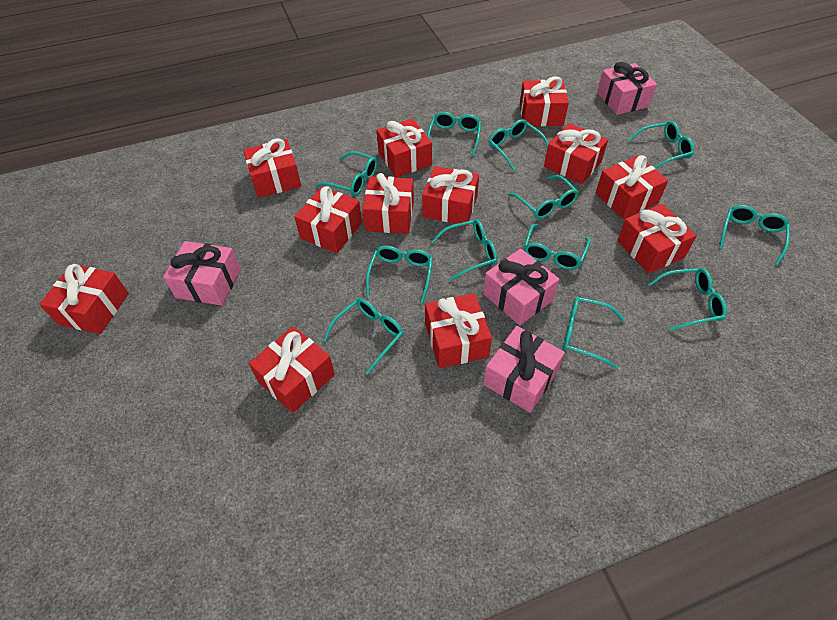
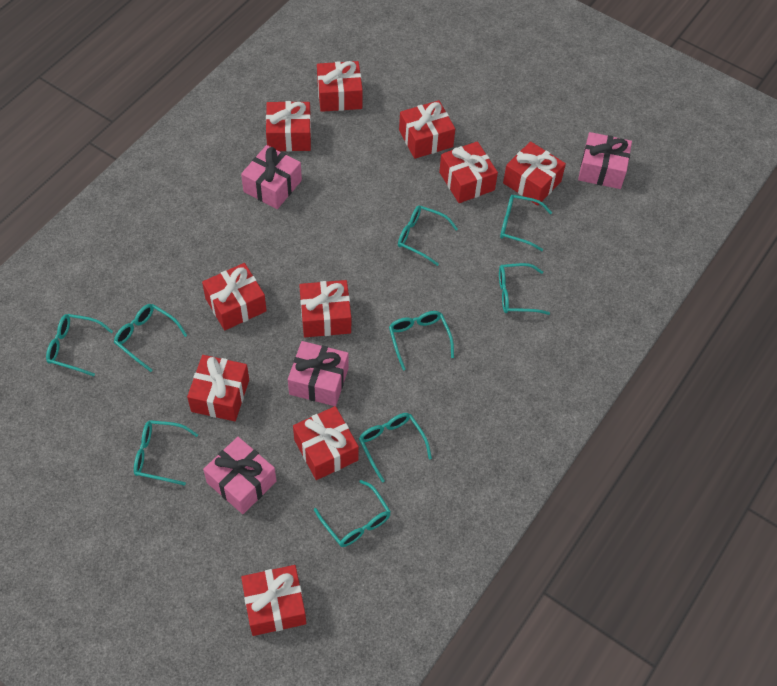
red gift: 12 -> 10
turquoise glasses: 12 -> 9

